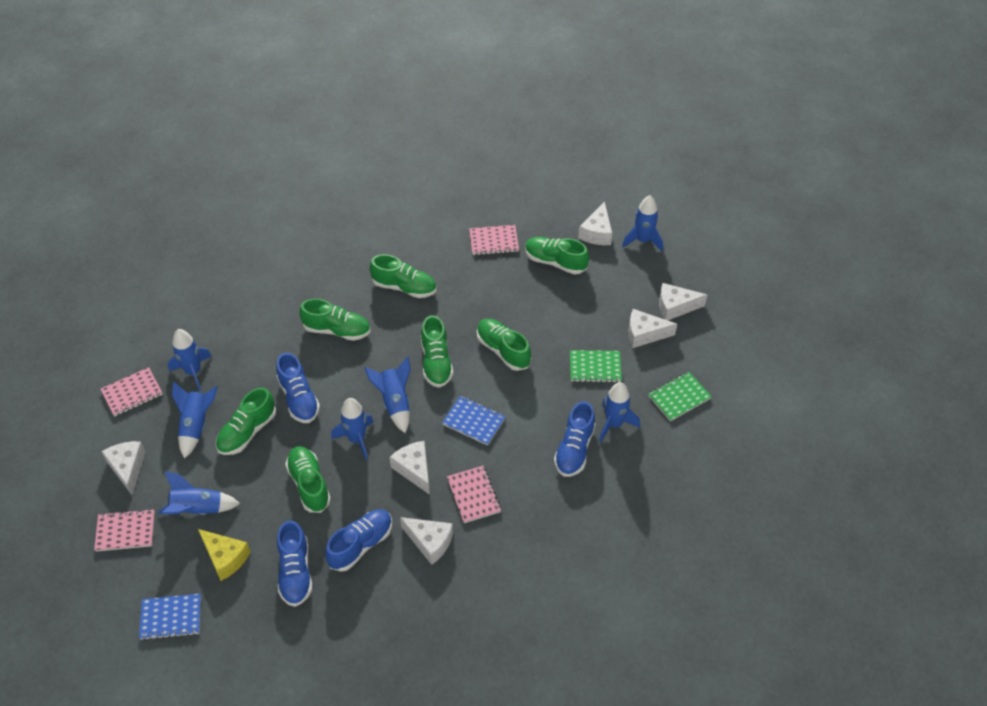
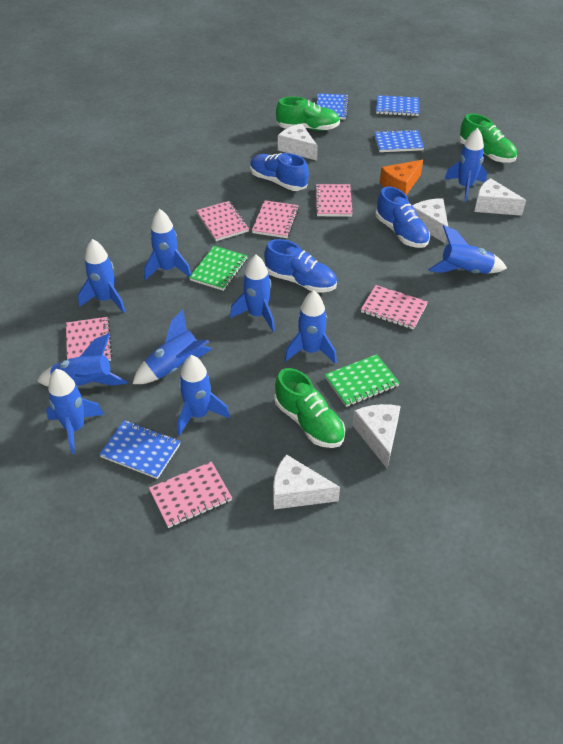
blue notebook: 2 -> 4
blue rocket: 7 -> 10
blue shoe: 4 -> 3
green shoe: 7 -> 3
orange cheese: 0 -> 1
pink notebook: 4 -> 6
white cheese: 6 -> 5
yellow cheese: 1 -> 0

